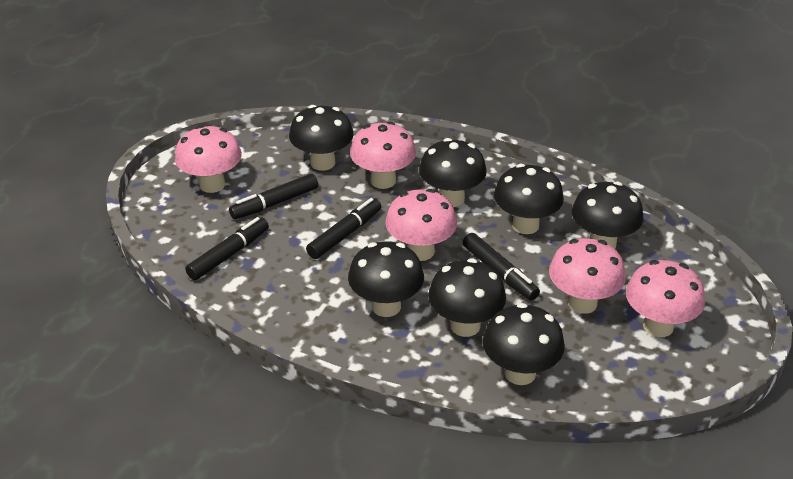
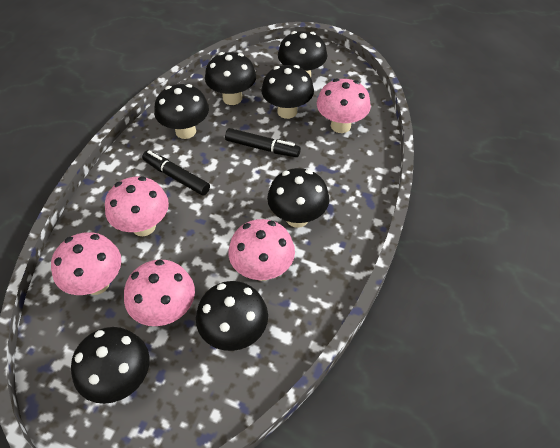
black marker: 4 -> 2

